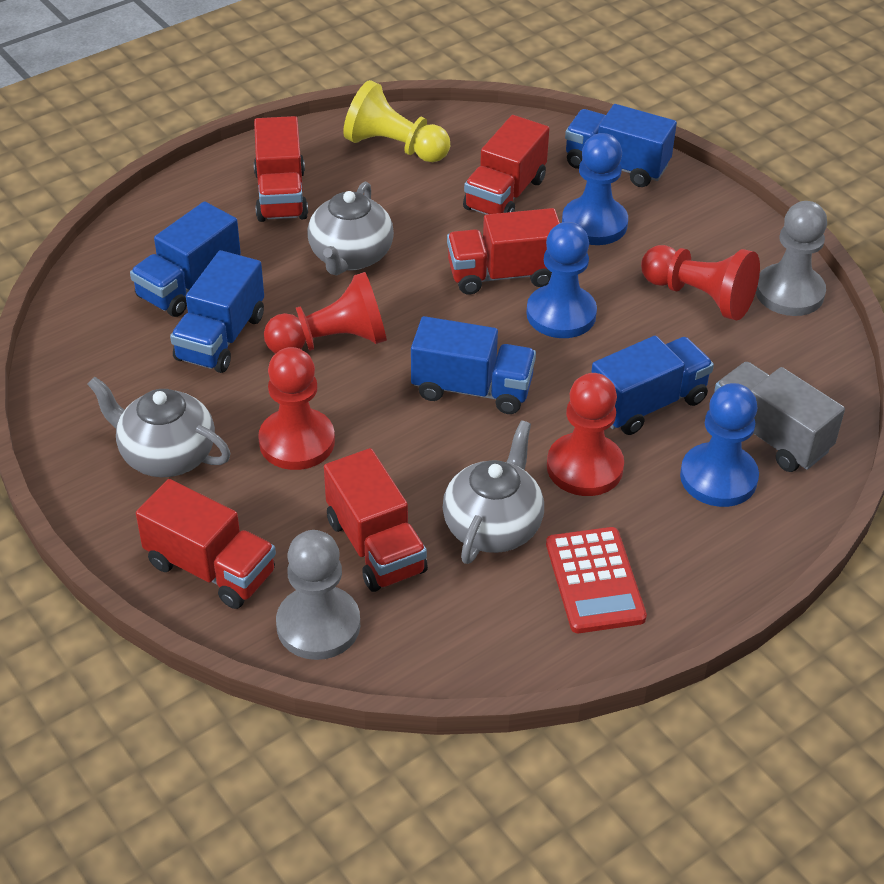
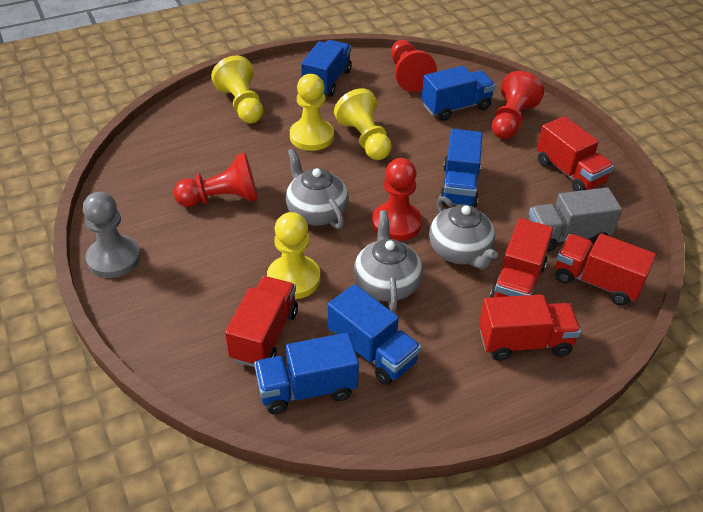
blue pawn: 3 -> 0
grey pawn: 2 -> 1
red calculator: 1 -> 0
yellow pawn: 1 -> 4

